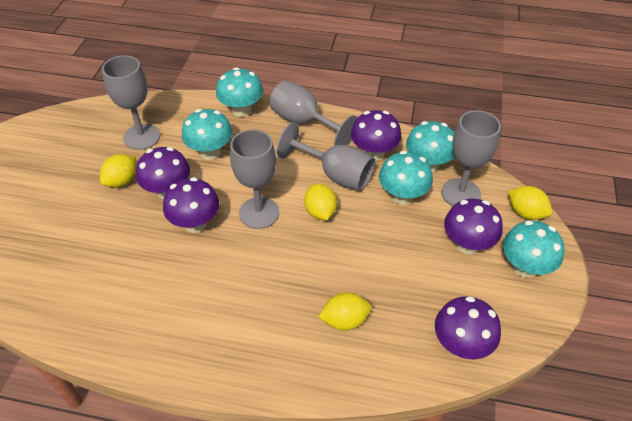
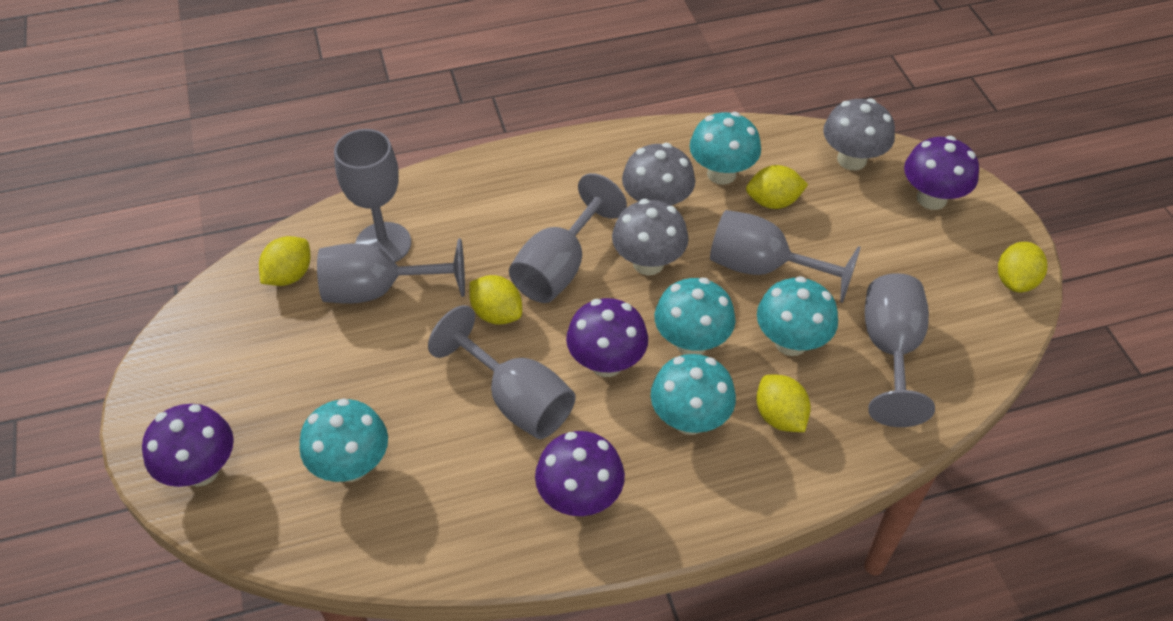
grey goblet: 5 -> 6
grey mushroom: 0 -> 3
purple mushroom: 5 -> 4
yellow lemon: 4 -> 5

